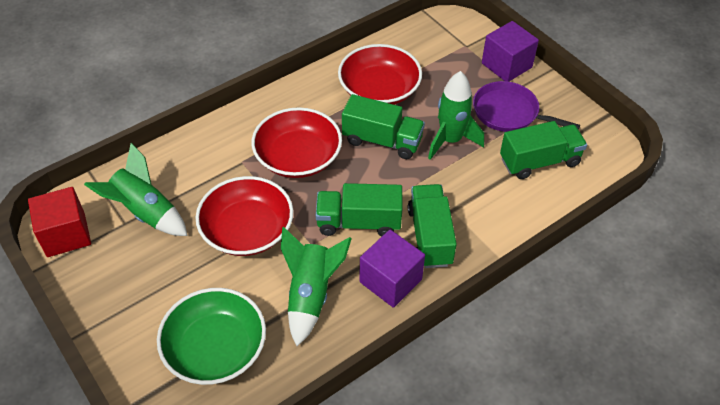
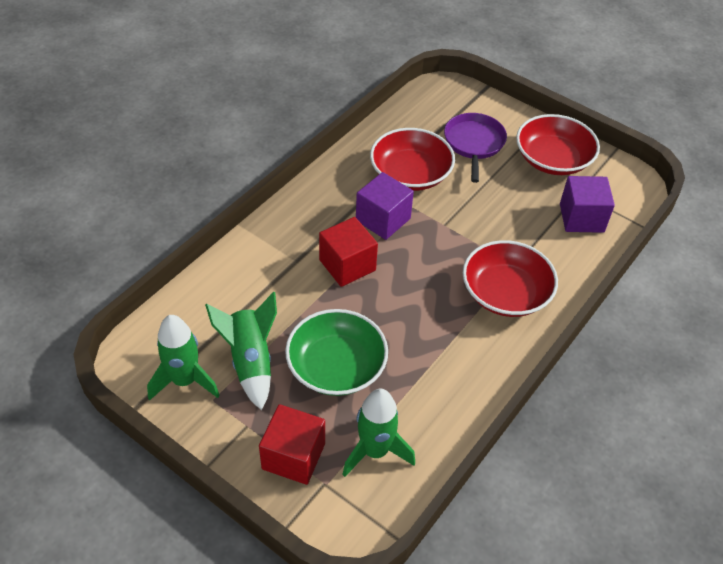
green truck: 4 -> 0
red cube: 1 -> 2

